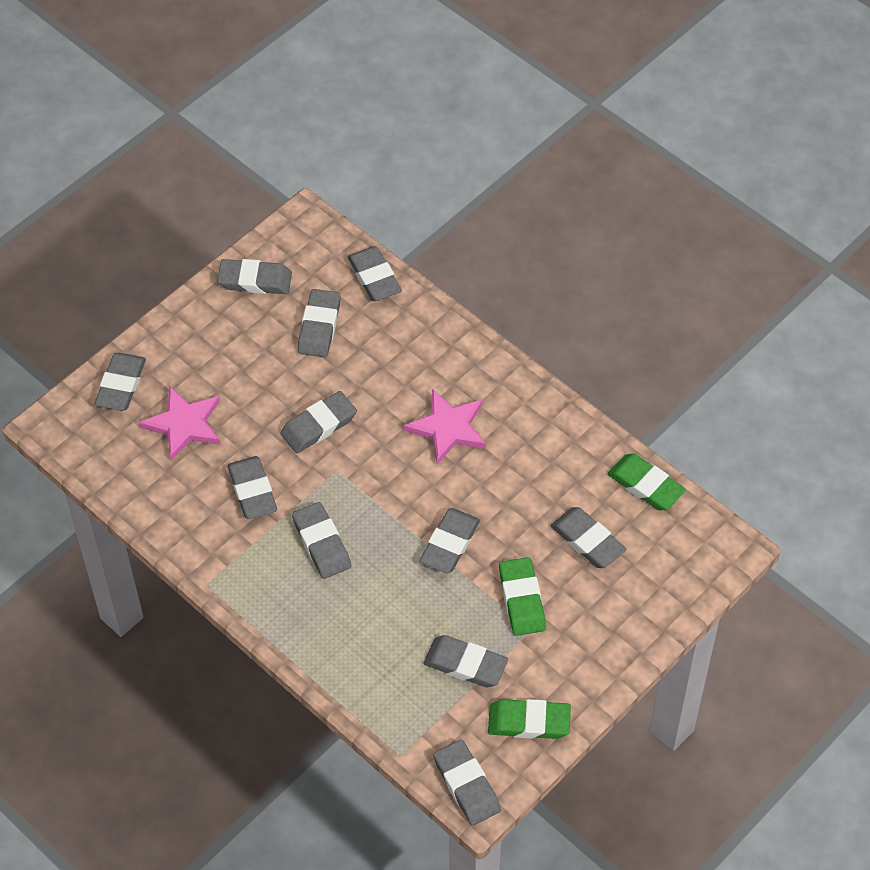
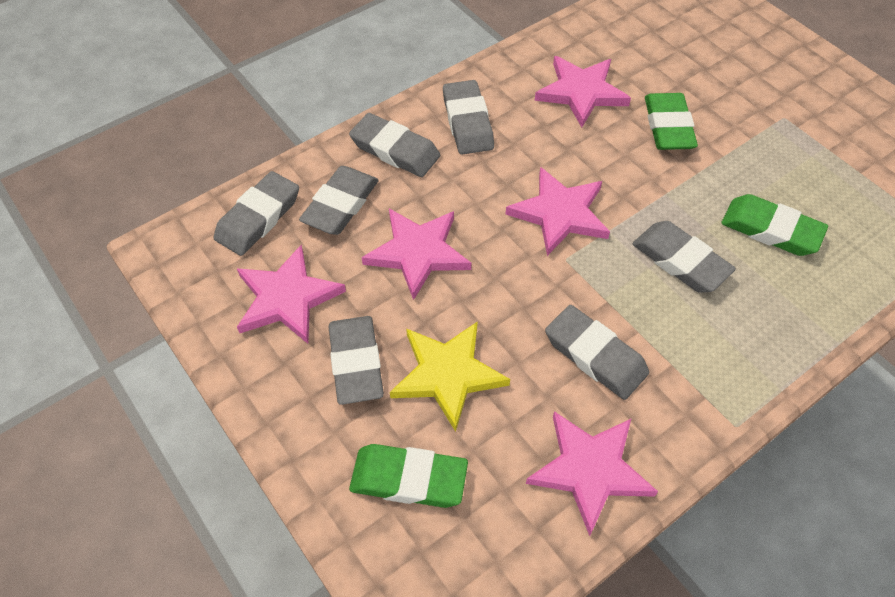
grey eraser: 11 -> 7
pink star: 2 -> 5
yellow star: 0 -> 1

